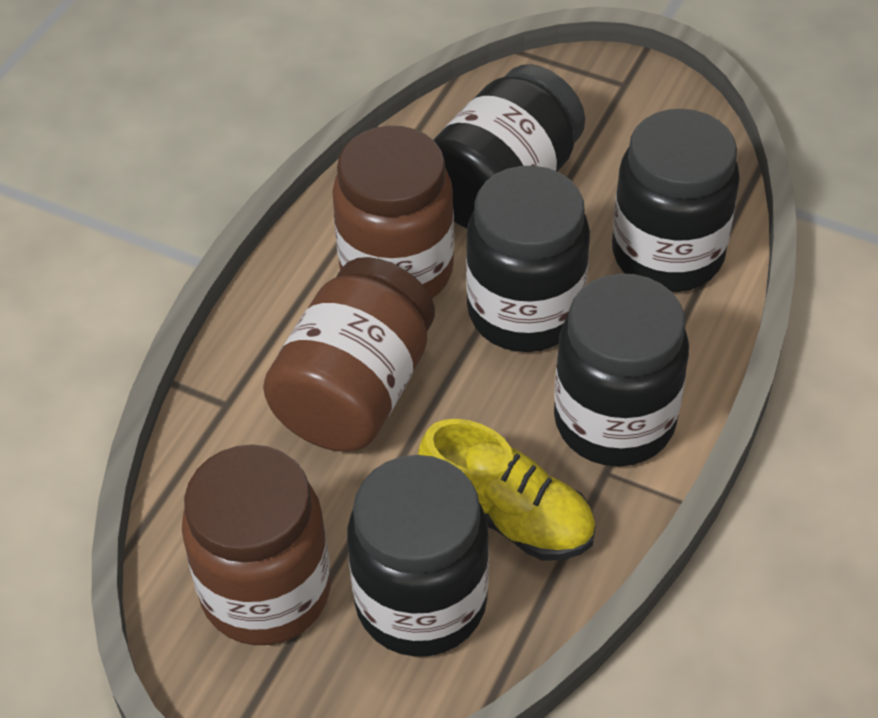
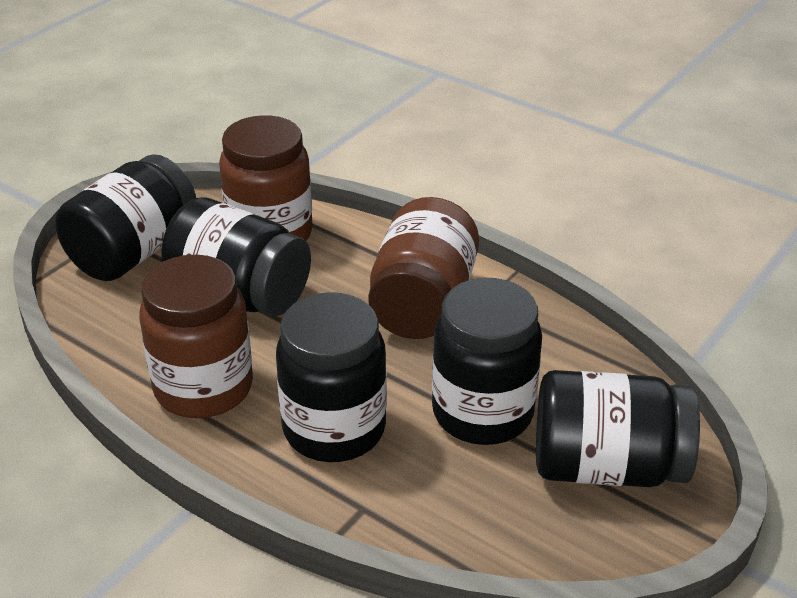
yellow shoe: 1 -> 0

